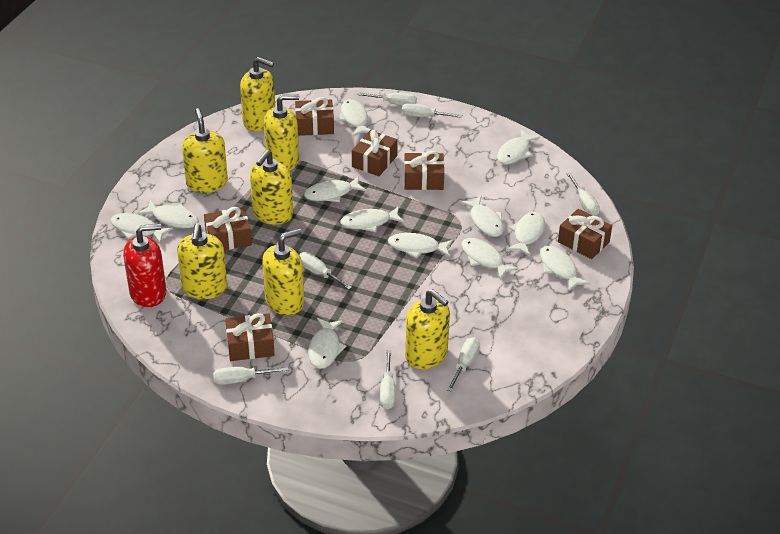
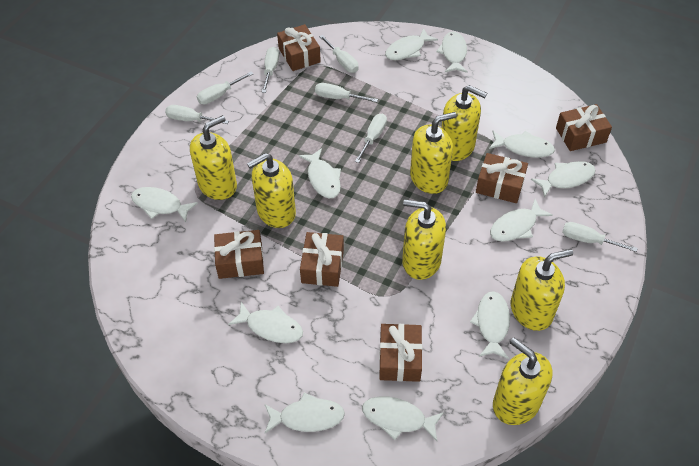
red soap dispenser: 1 -> 0
white fish: 12 -> 11

